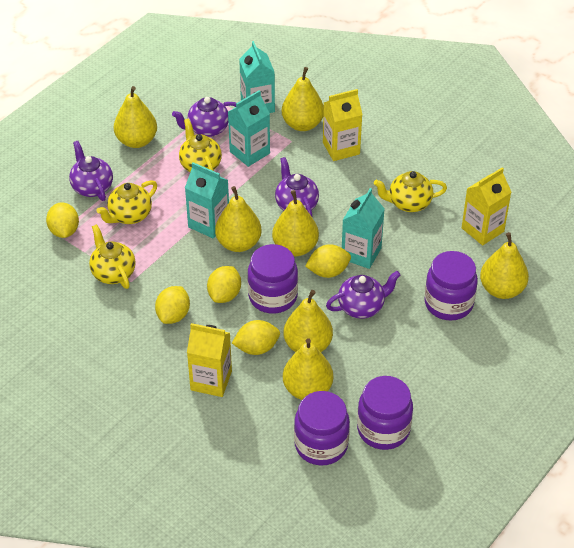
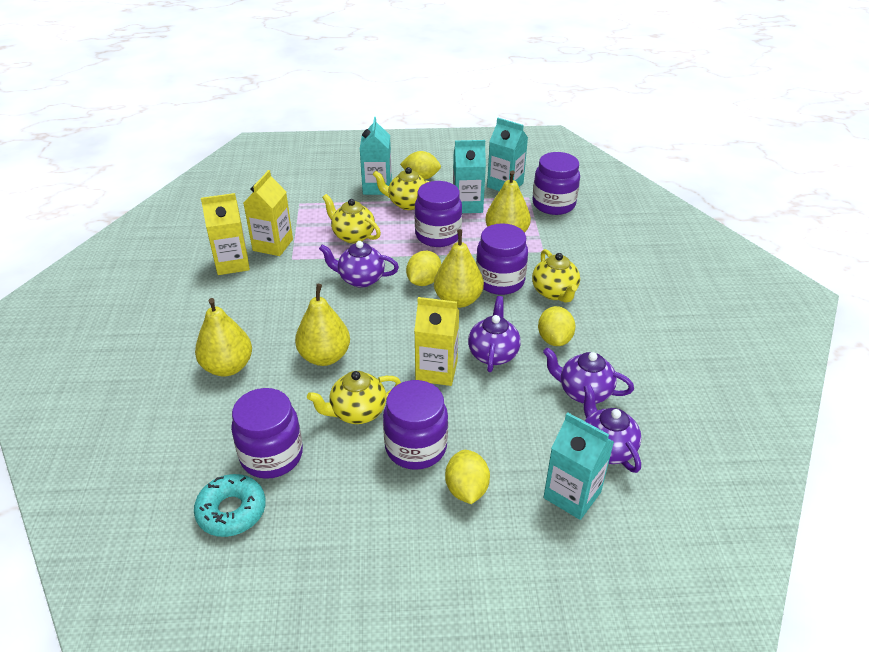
purple jar: 4 -> 5
turquoise donut: 0 -> 1
yellow lemon: 5 -> 4
yellow pear: 7 -> 4

